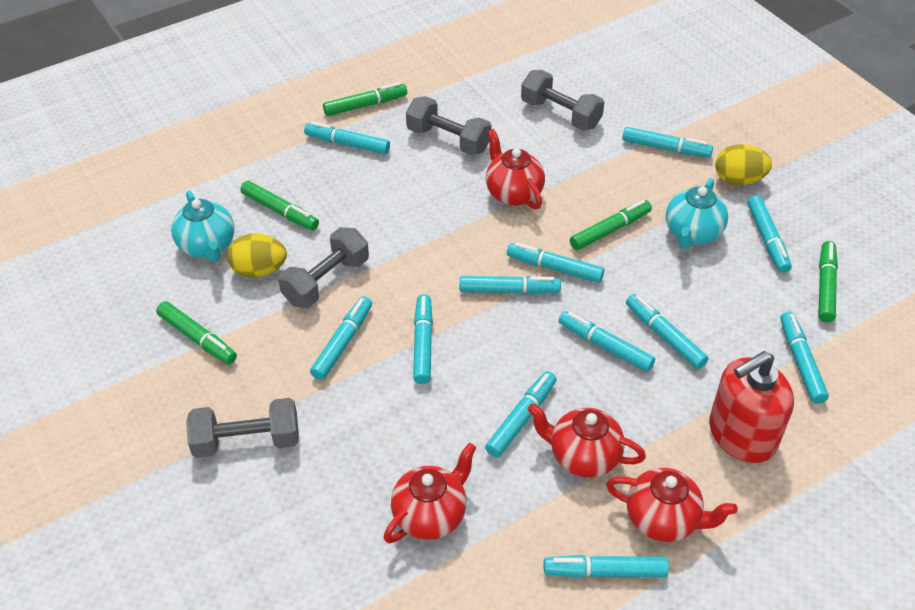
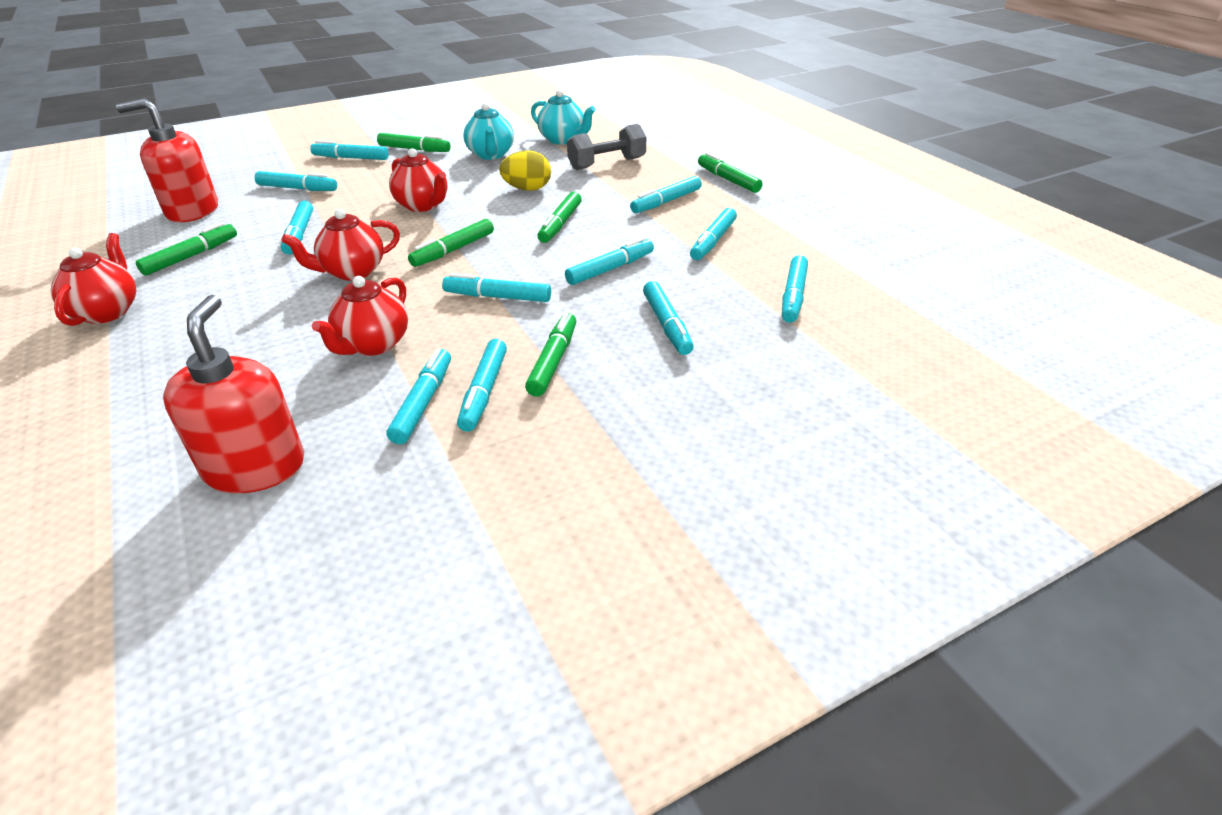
green marker: 5 -> 6
grey dumbbell: 4 -> 1
red soap dispenser: 1 -> 2
turquoise marker: 12 -> 11
yellow egg: 2 -> 1

